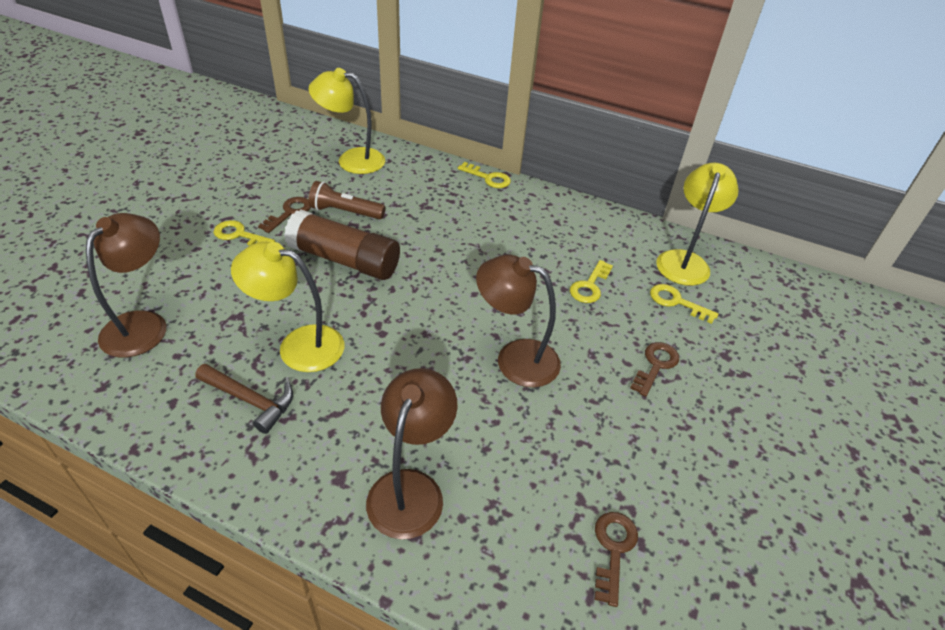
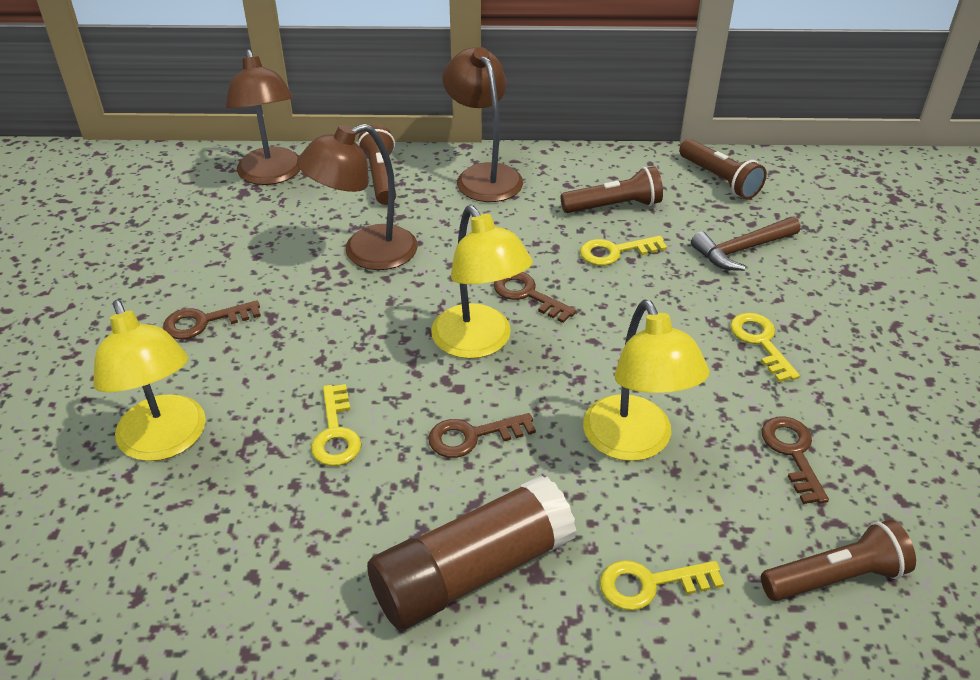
brown flashlight: 1 -> 4
brown key: 3 -> 4

